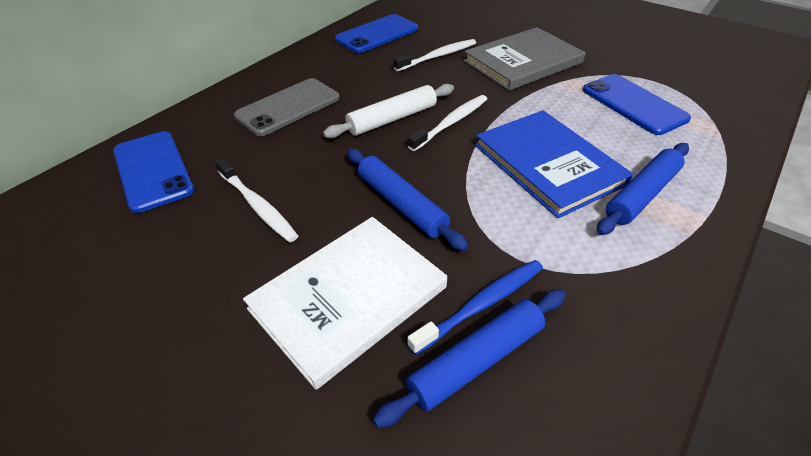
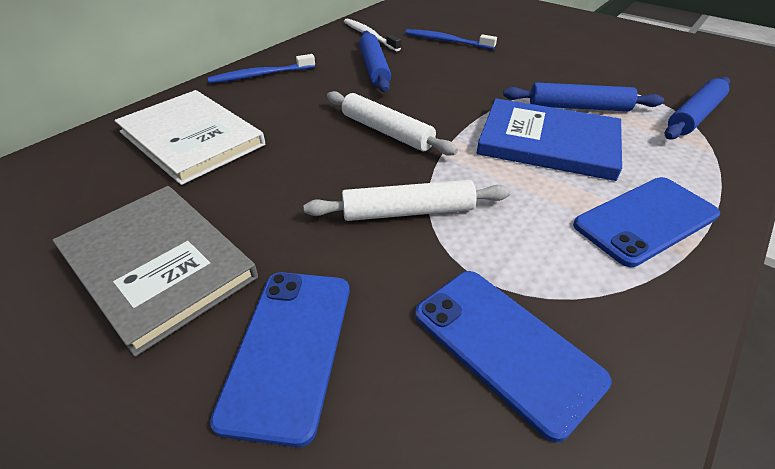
blue toothbrush: 1 -> 2
grey phone: 1 -> 0
white rolling pin: 1 -> 2
white toothbrush: 3 -> 1

